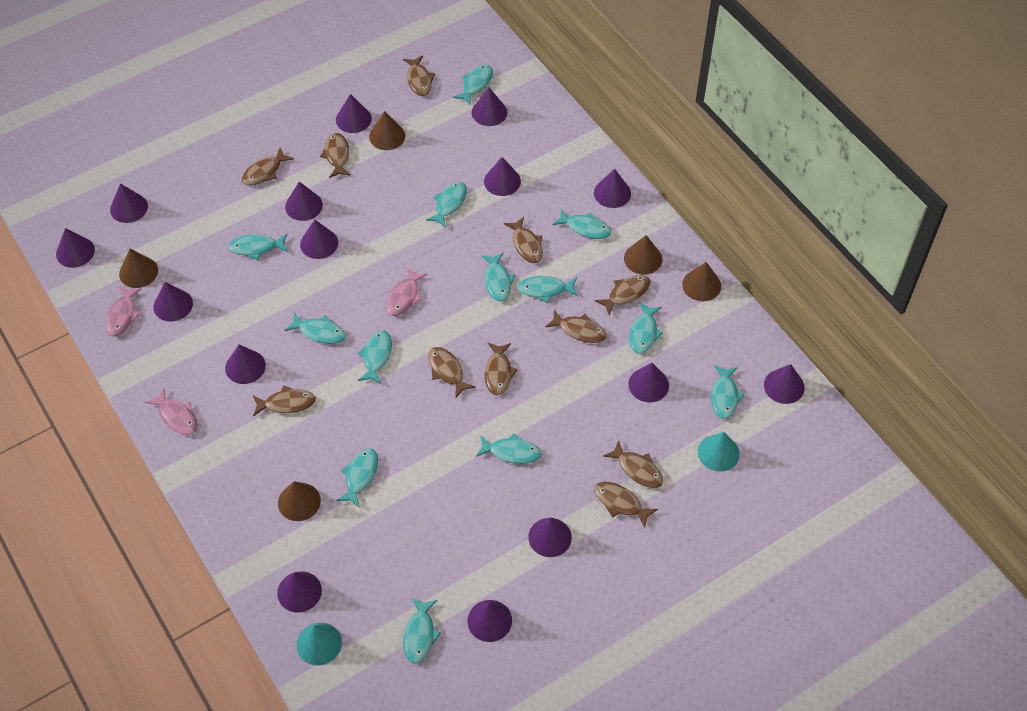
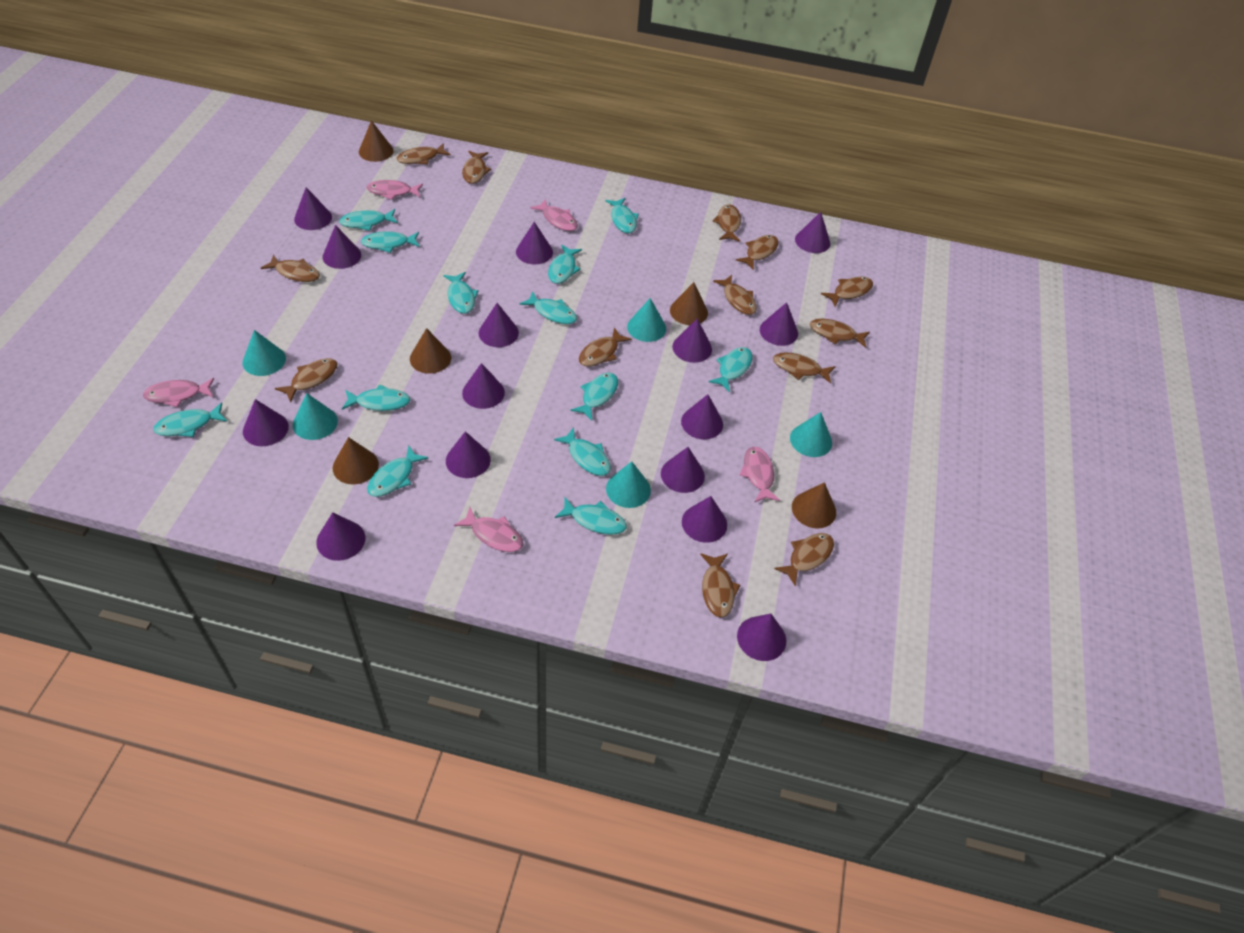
brown fish: 11 -> 13
pink fish: 3 -> 5
turquoise cone: 2 -> 5

